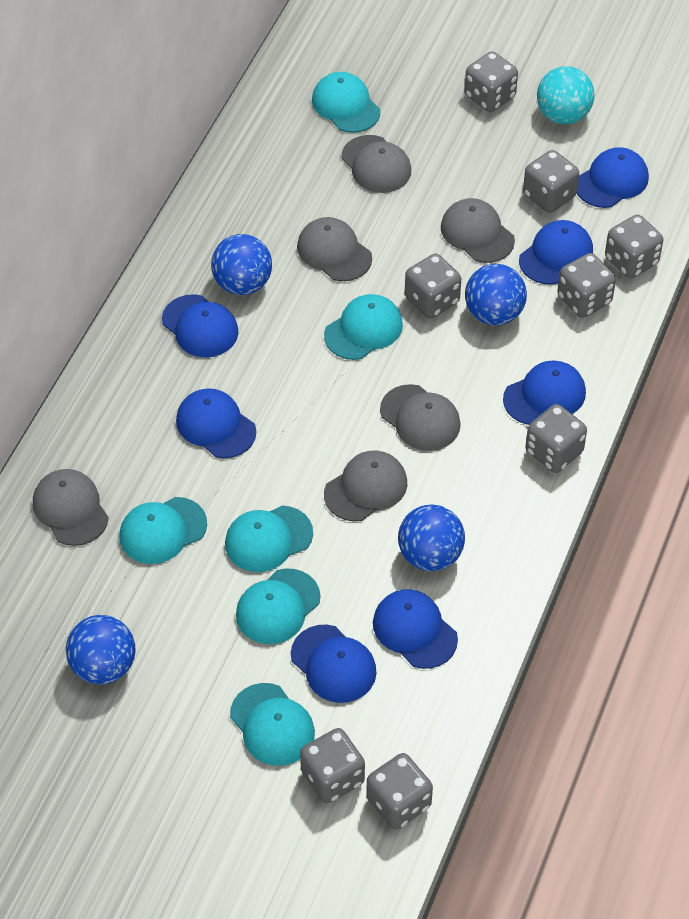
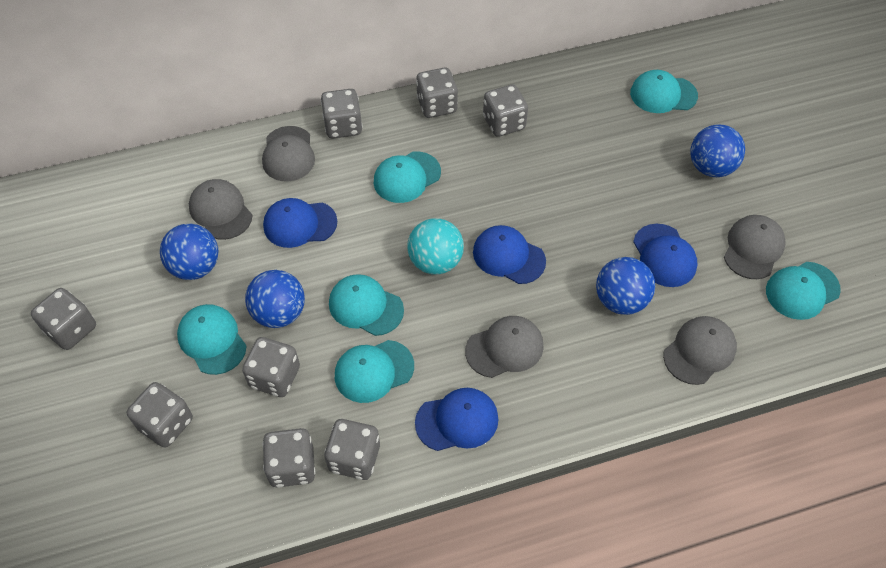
blue cap: 7 -> 4
grey cap: 6 -> 5

